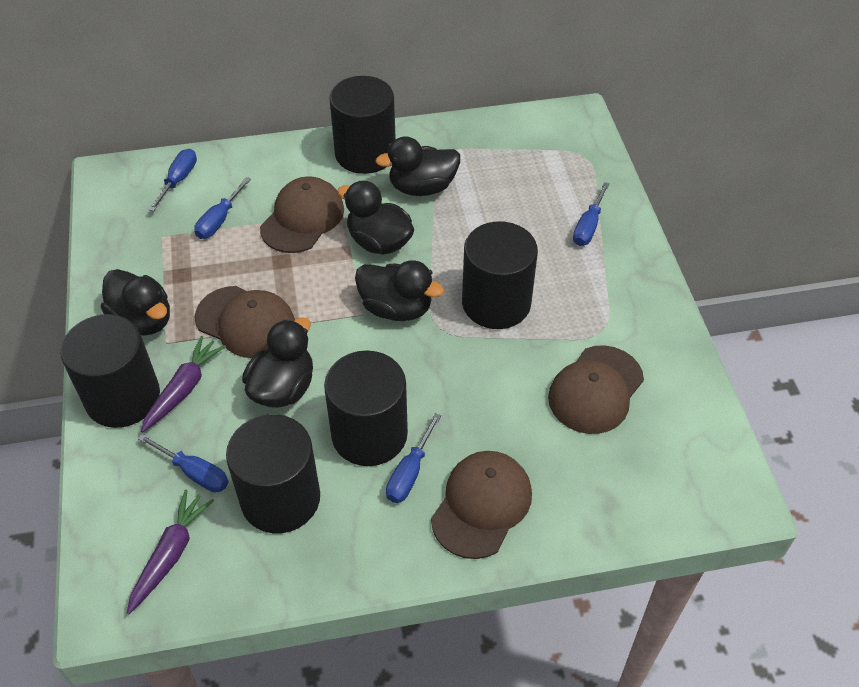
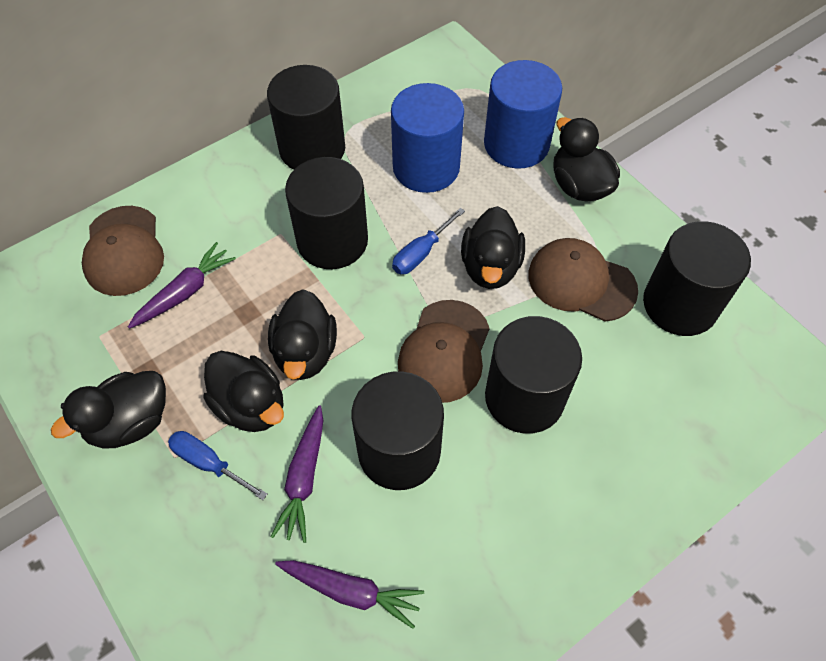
blue cylinder: 0 -> 2
blue screwdriver: 5 -> 2
brown cap: 4 -> 3
purple carrot: 2 -> 3

